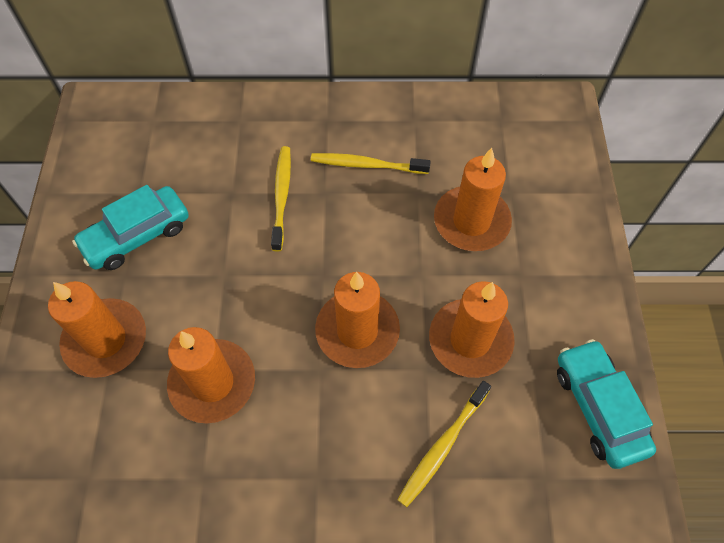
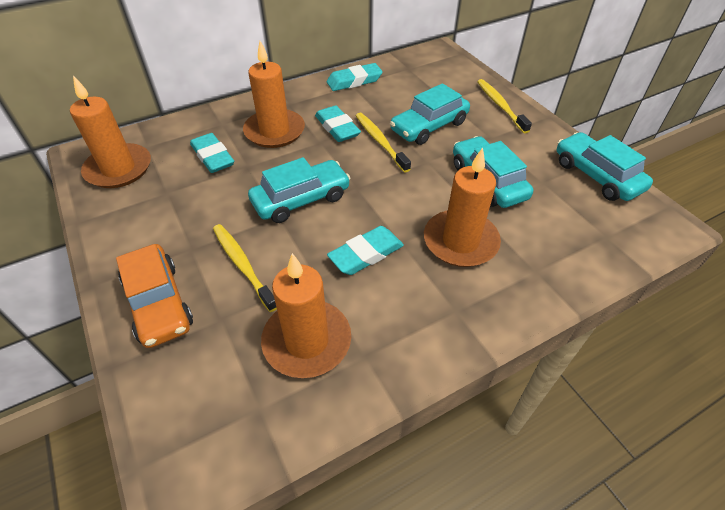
orange candle: 5 -> 4
orange car: 0 -> 1
turquoise car: 2 -> 4
turquoise eraser: 0 -> 4

